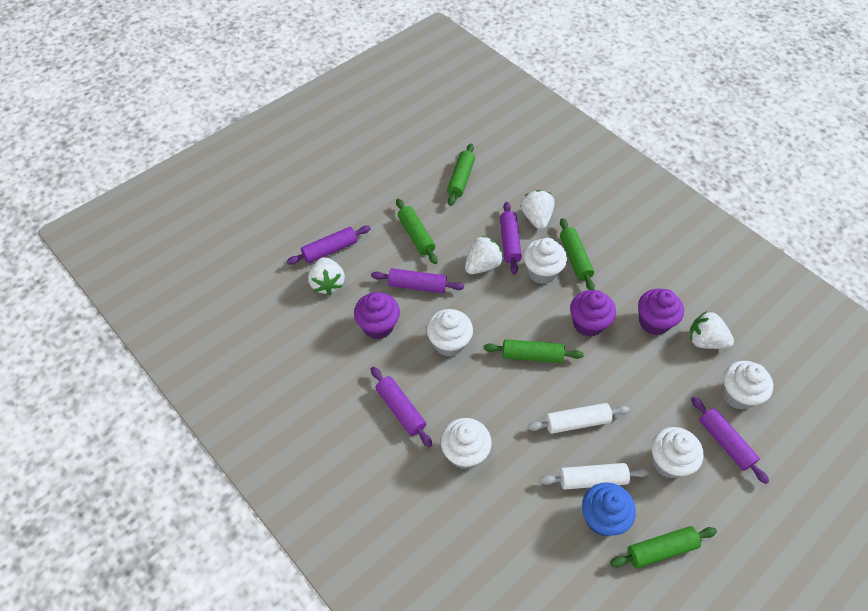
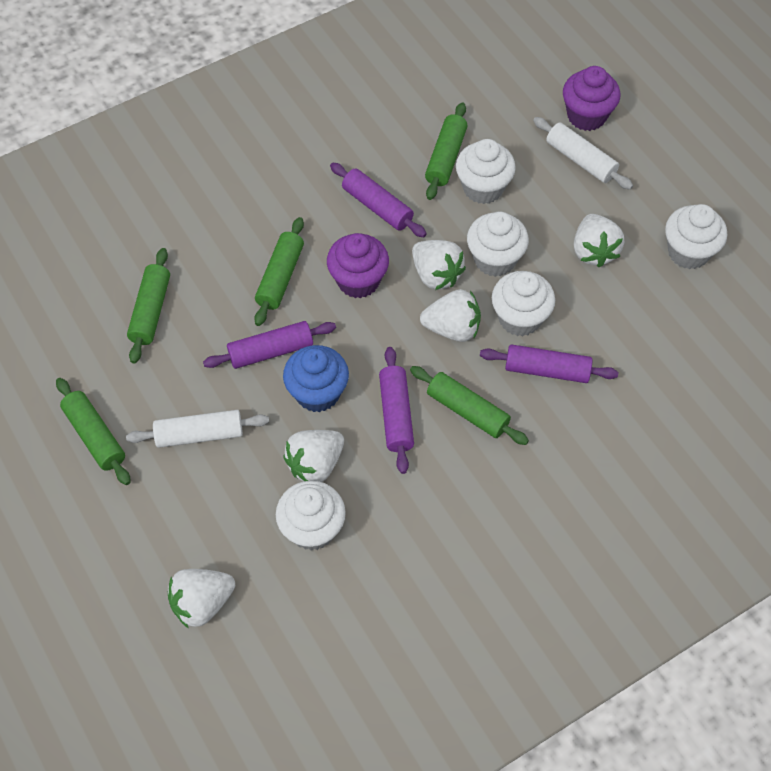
purple cupcake: 3 -> 2
purple rolling pin: 5 -> 4
white strawberry: 4 -> 5

